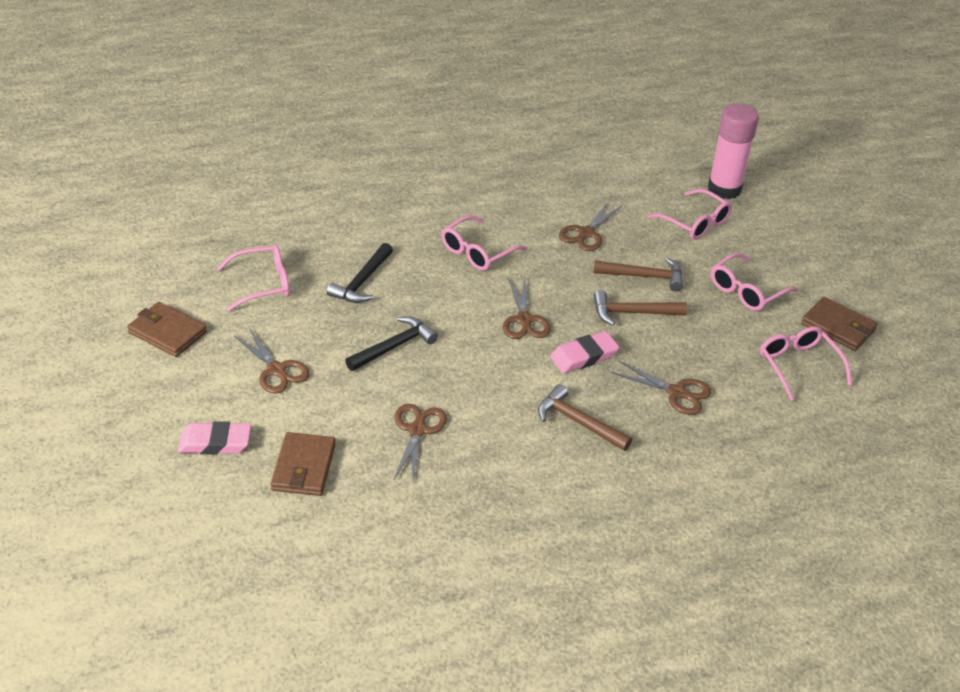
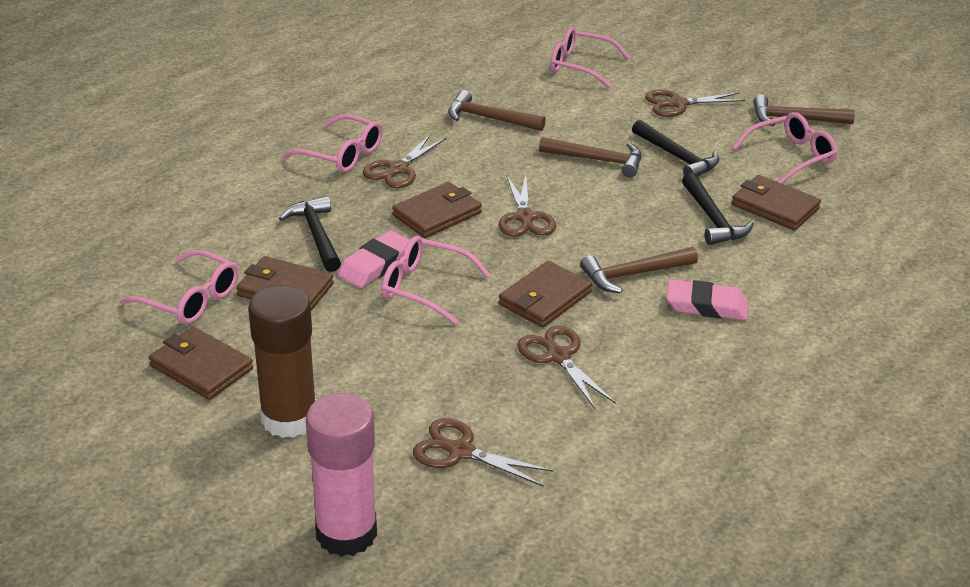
black hammer: 2 -> 3
brown glue stick: 0 -> 1
brown hammer: 3 -> 4
brown wallet: 3 -> 5

